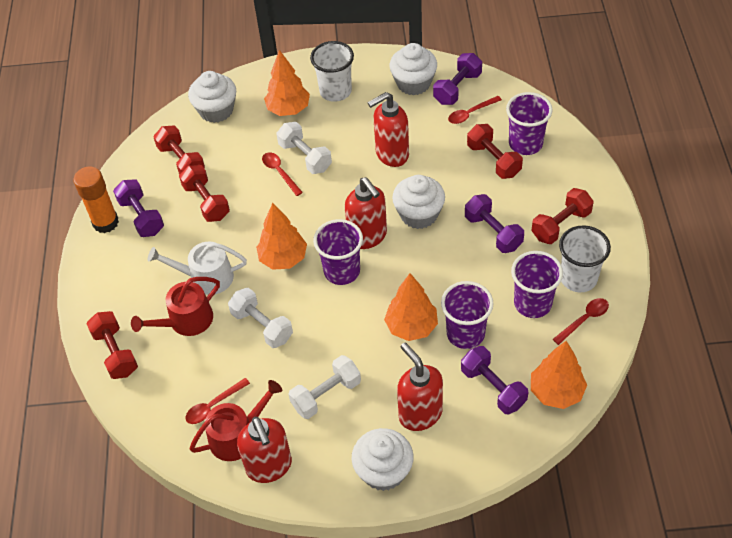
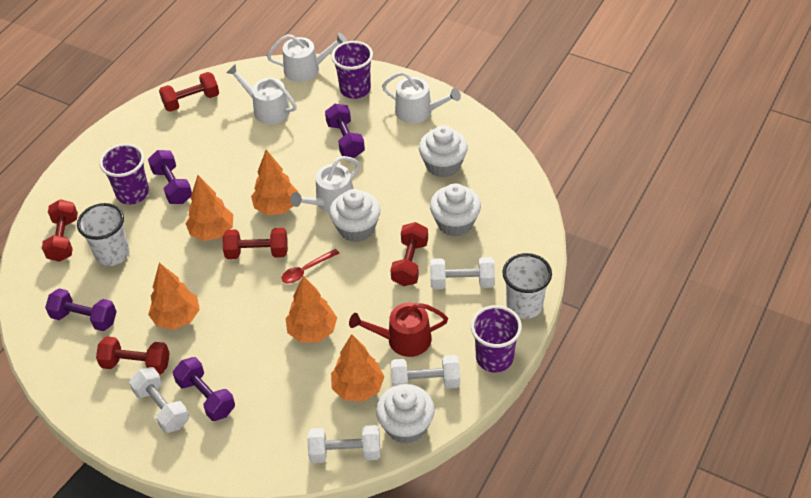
orange glue stick: 1 -> 0
orange tree: 4 -> 5
purple cup: 4 -> 3
red soap dispenser: 4 -> 0
red spoon: 4 -> 1
red watering can: 2 -> 1
white dumbbell: 3 -> 4
white watering can: 1 -> 4

